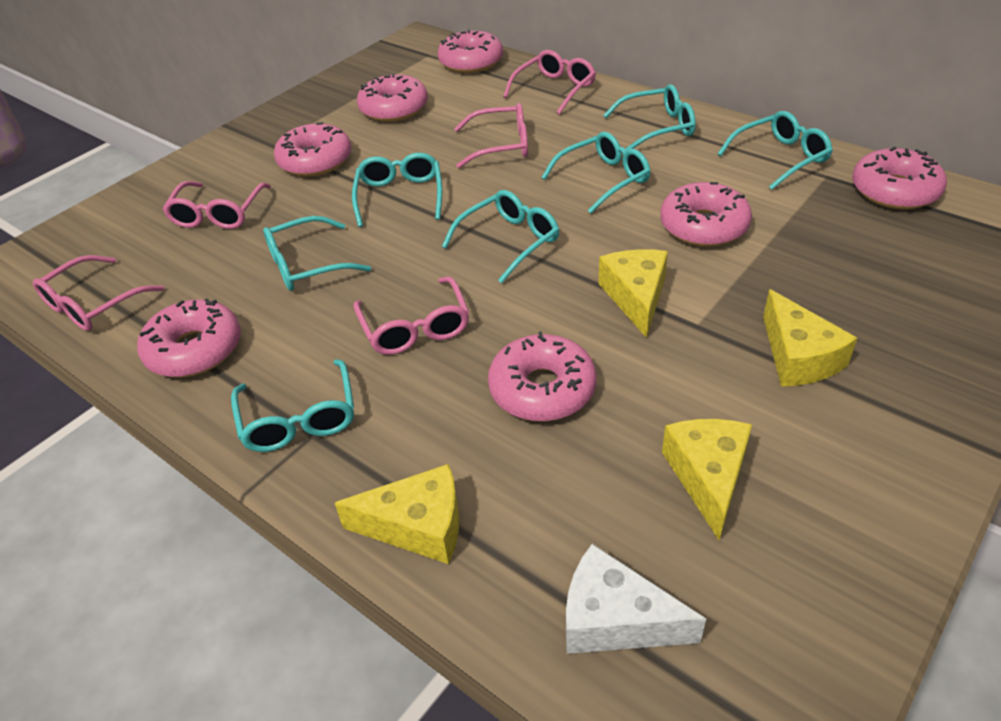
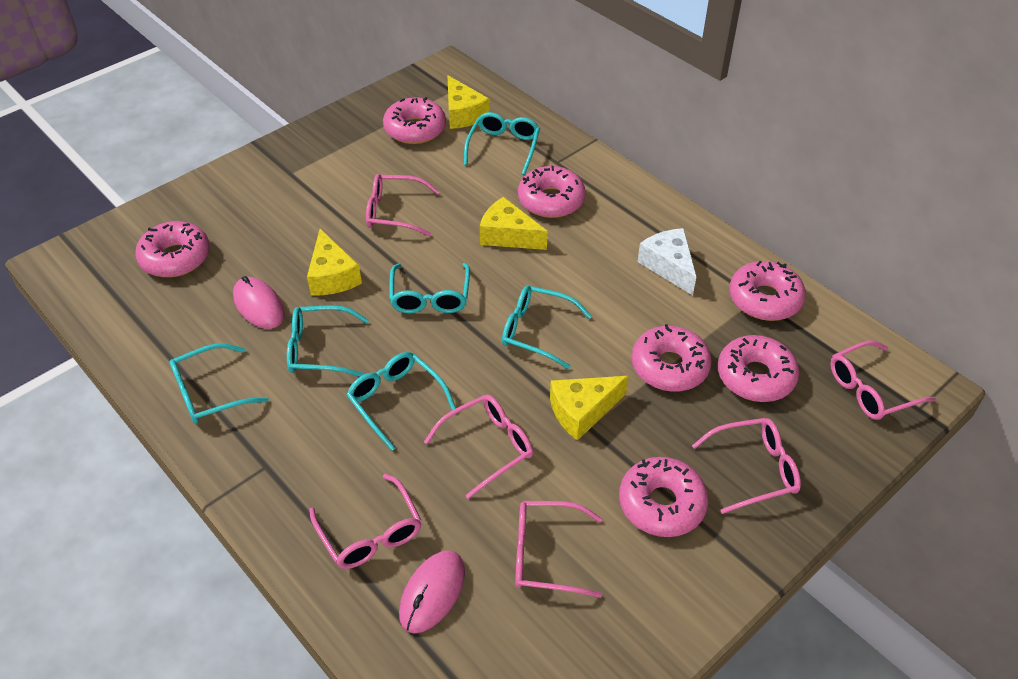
pink glasses: 5 -> 6
pink mouse: 0 -> 2
turquoise glasses: 7 -> 6

